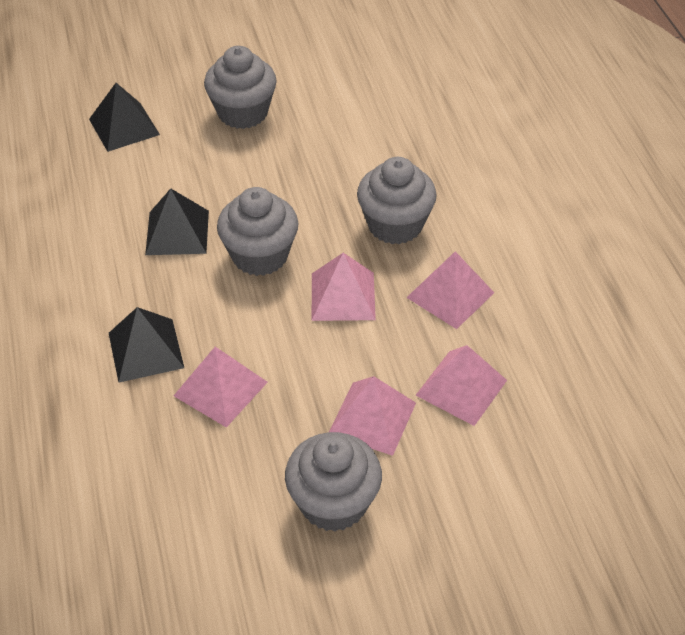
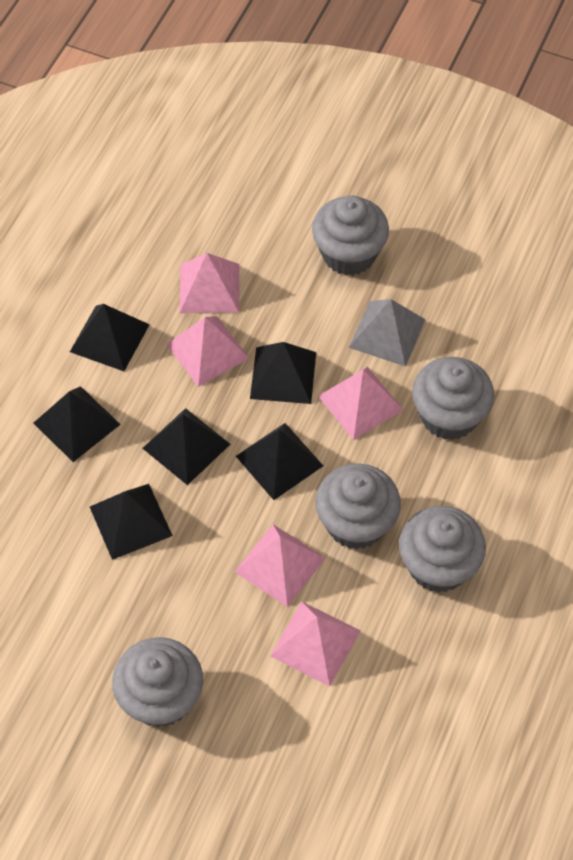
black pyramid: 3 -> 6
grey cupcake: 4 -> 5
grey pyramid: 0 -> 1

